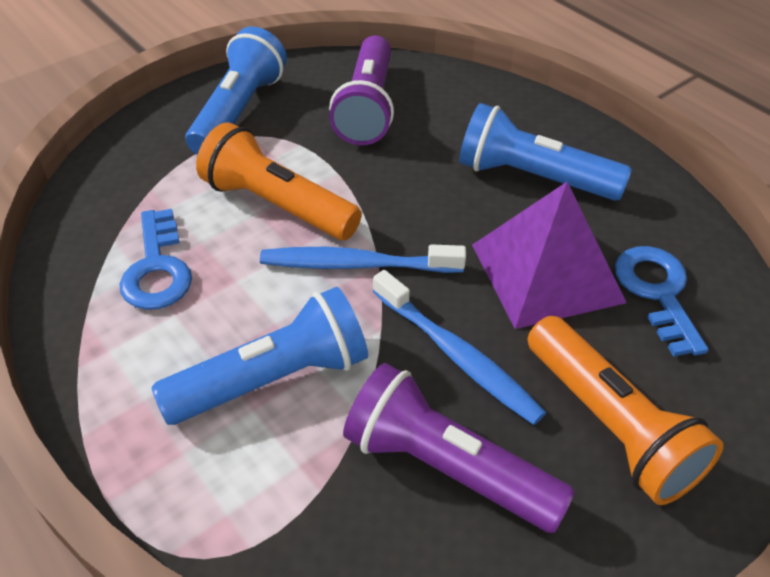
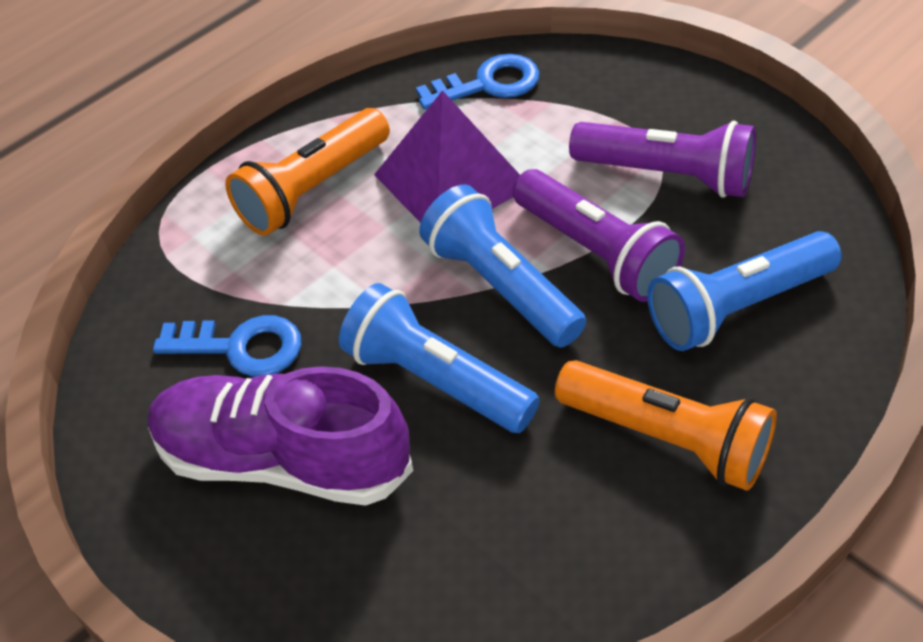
blue toothbrush: 2 -> 0
purple shoe: 0 -> 1

